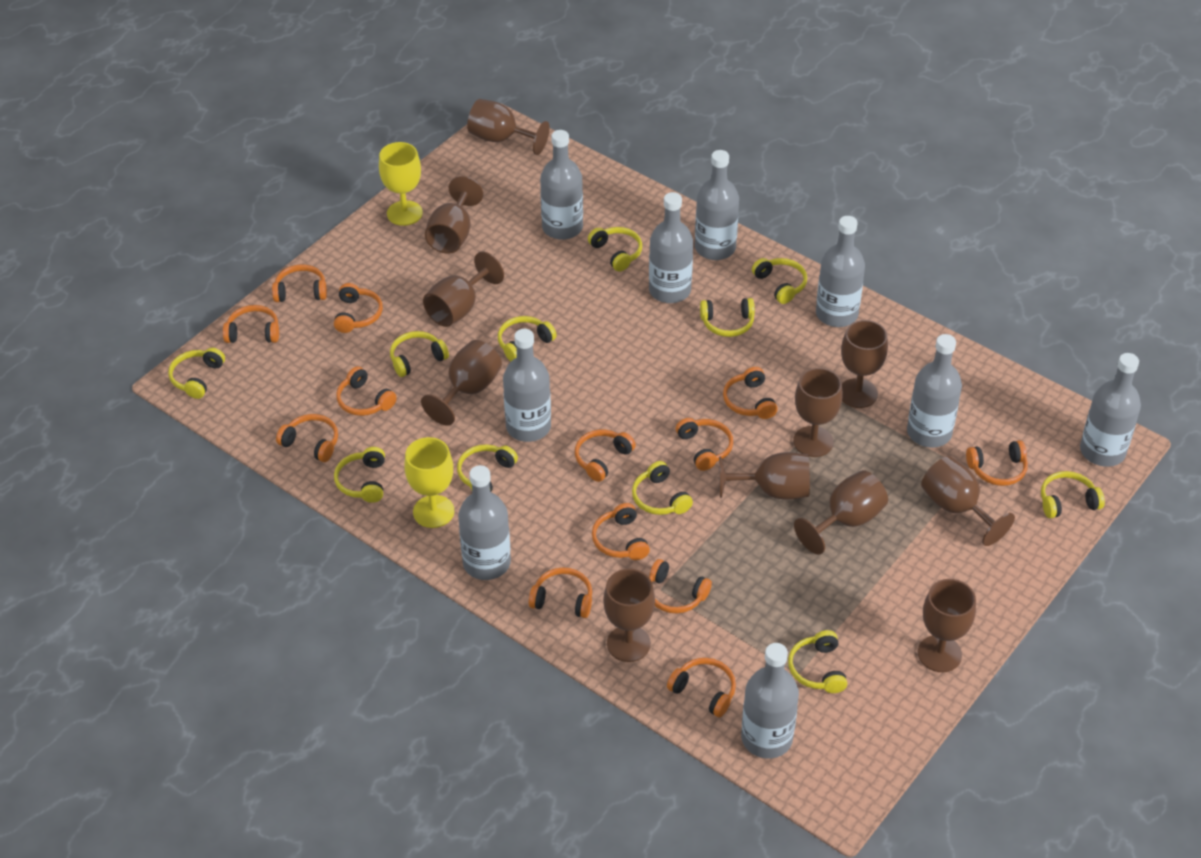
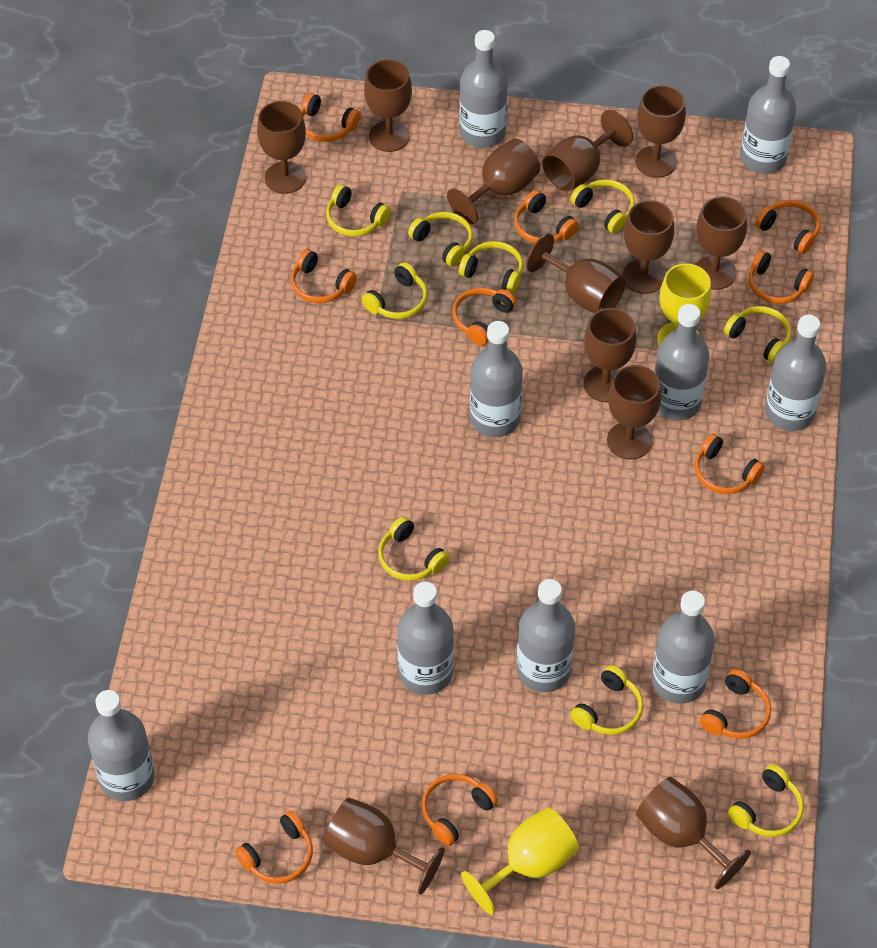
brown goblet: 11 -> 12
orange headphones: 13 -> 10
yellow headphones: 11 -> 9

